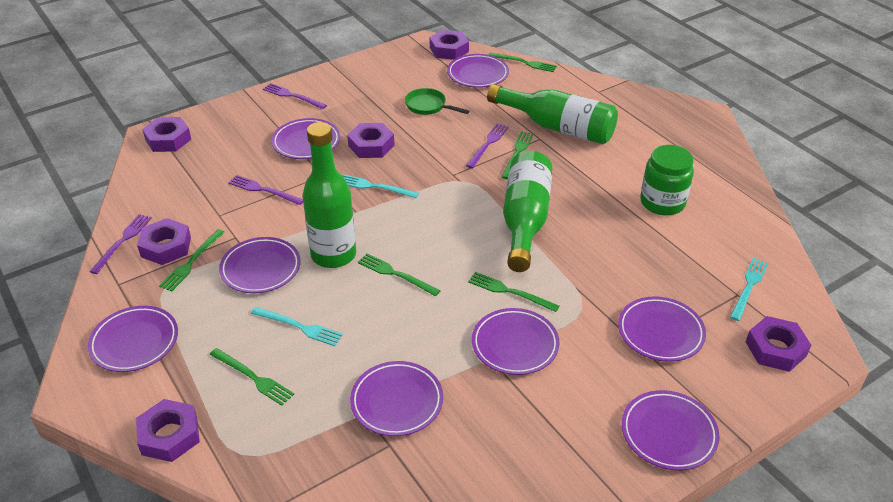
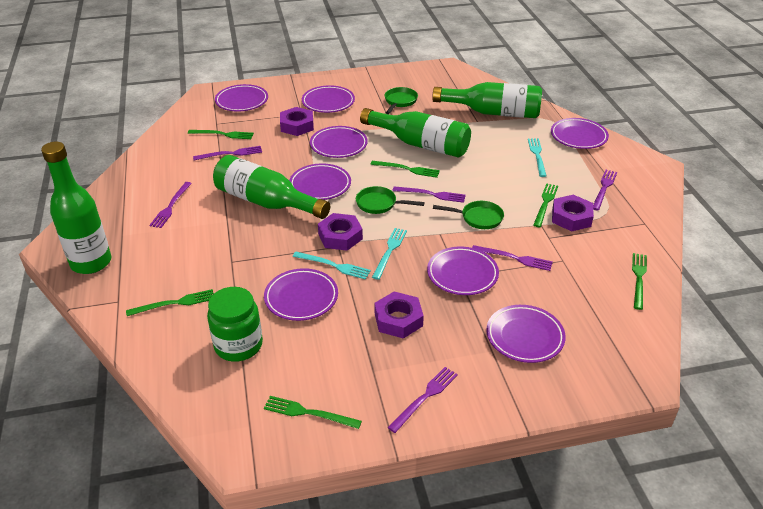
green bottle: 3 -> 4
green pan: 1 -> 3
purple fork: 4 -> 6
purple nut: 6 -> 4

